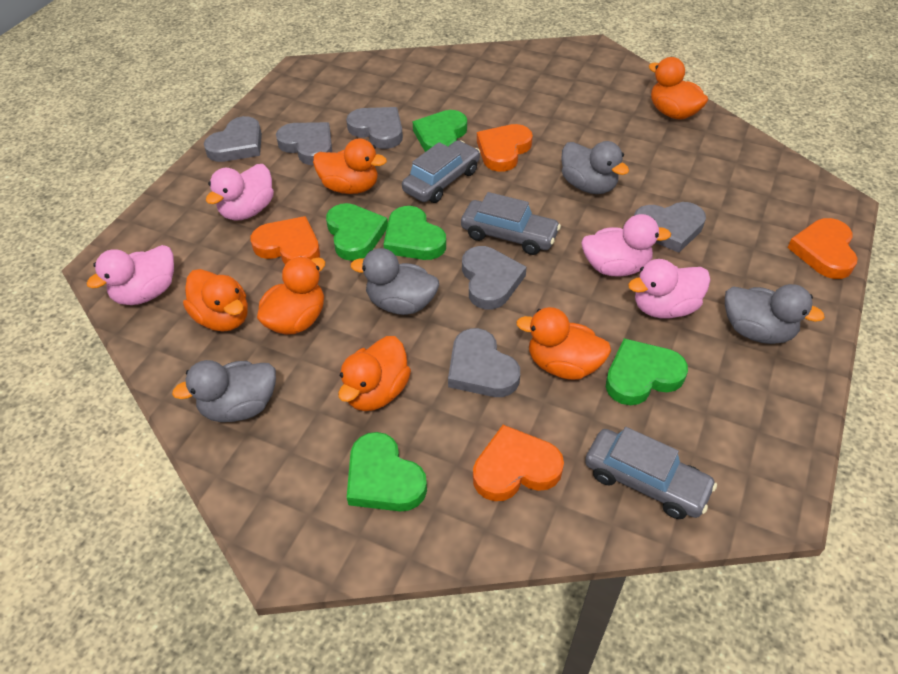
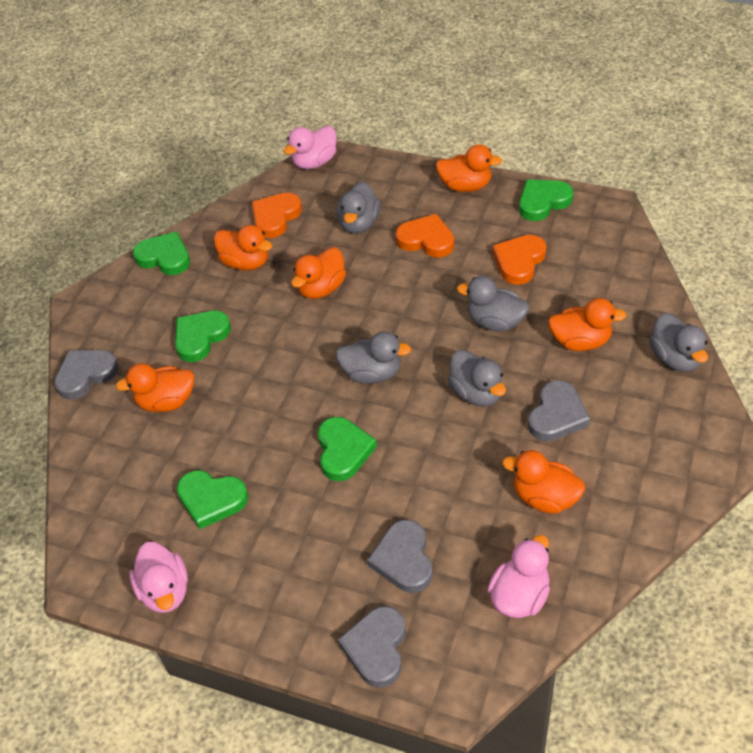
grey car: 3 -> 0
grey duck: 4 -> 5
grey heart: 6 -> 4
orange heart: 4 -> 3
pink duck: 4 -> 3

